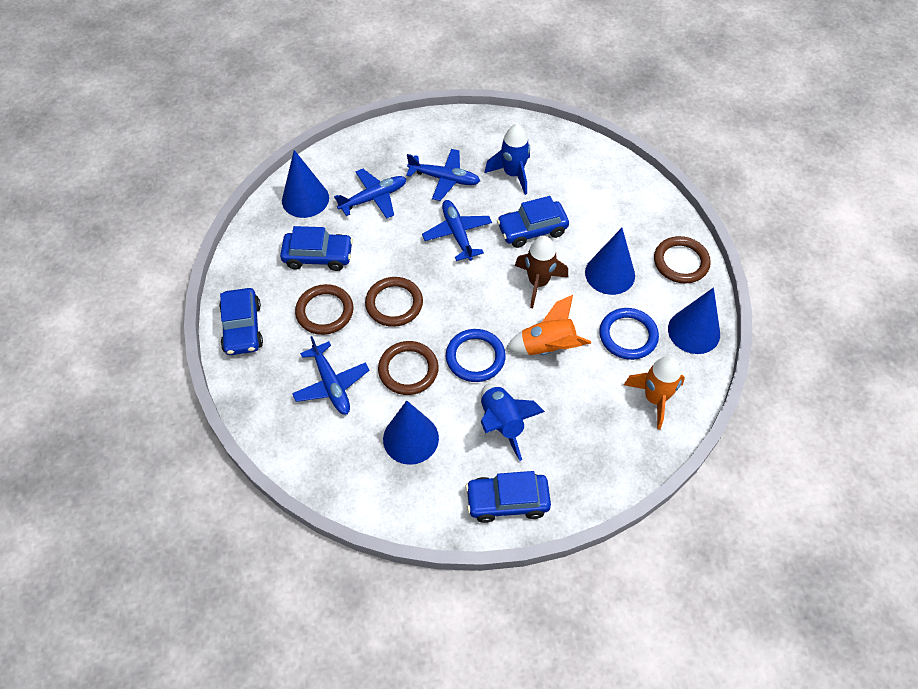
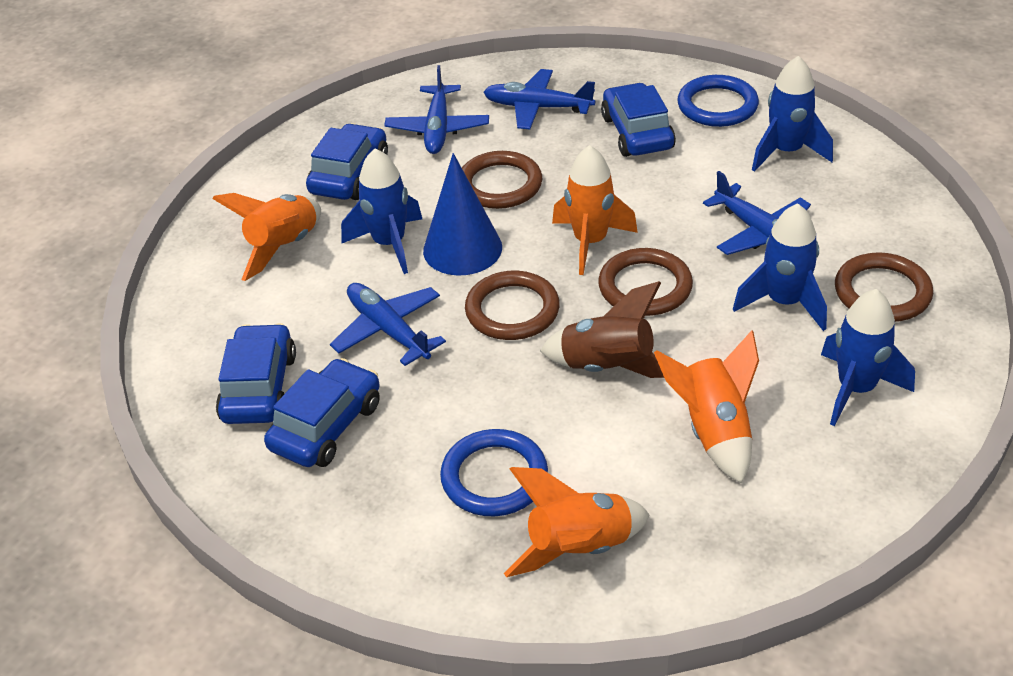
blue cone: 4 -> 1
blue rocket: 2 -> 4
orange rocket: 2 -> 4

